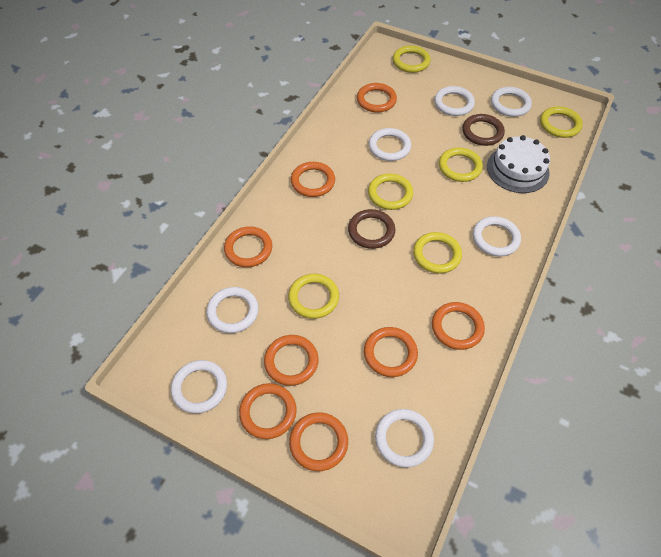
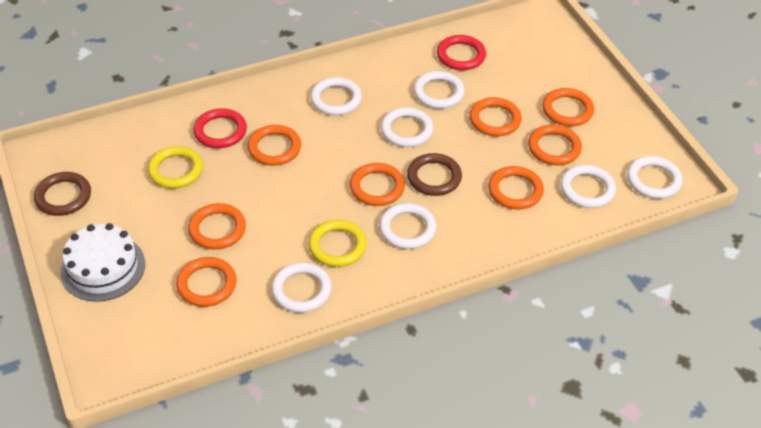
red ring: 0 -> 2
yellow ring: 6 -> 2

